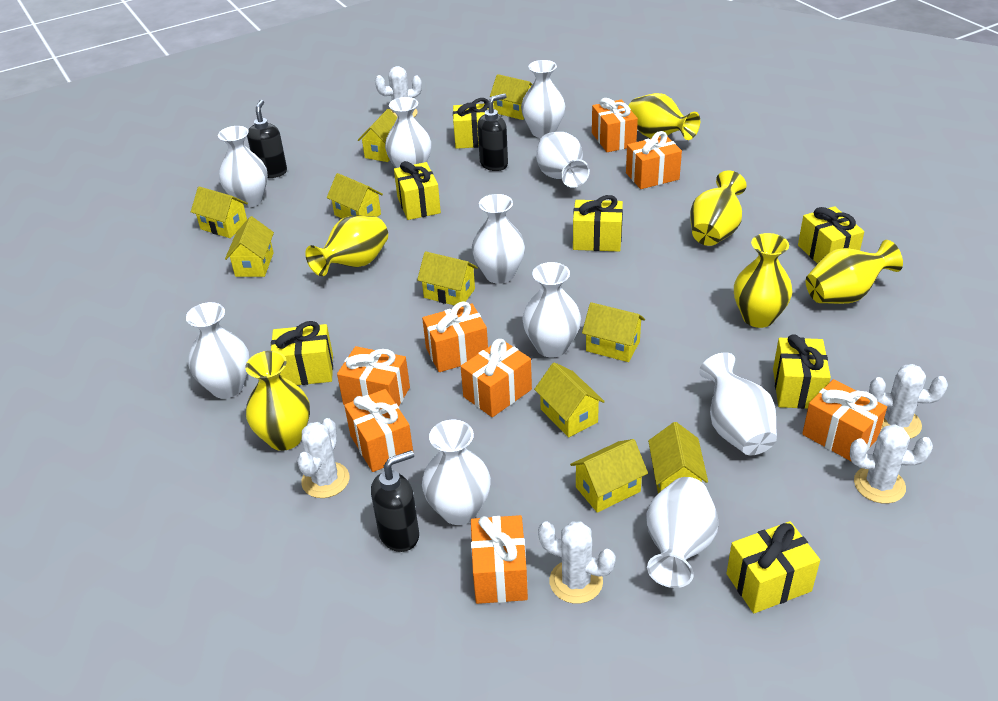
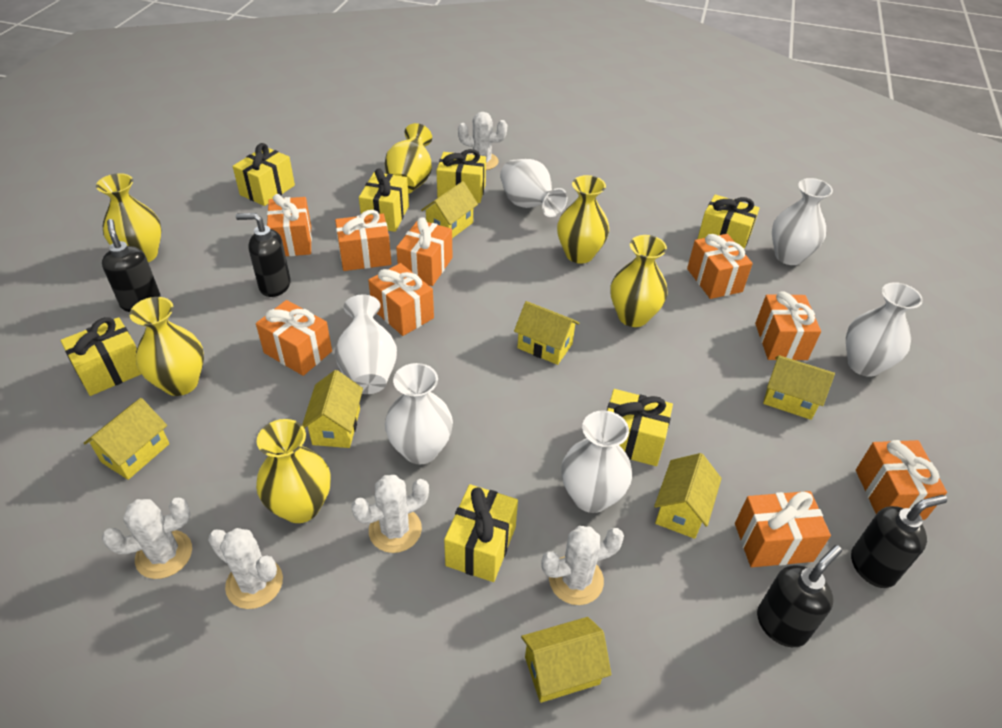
black soap dispenser: 3 -> 4
orange gift: 8 -> 9
white vase: 10 -> 6
yellow house: 10 -> 7

